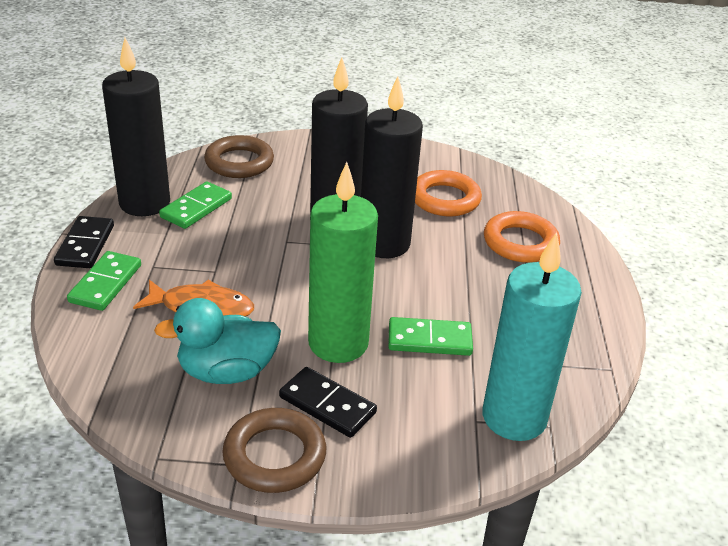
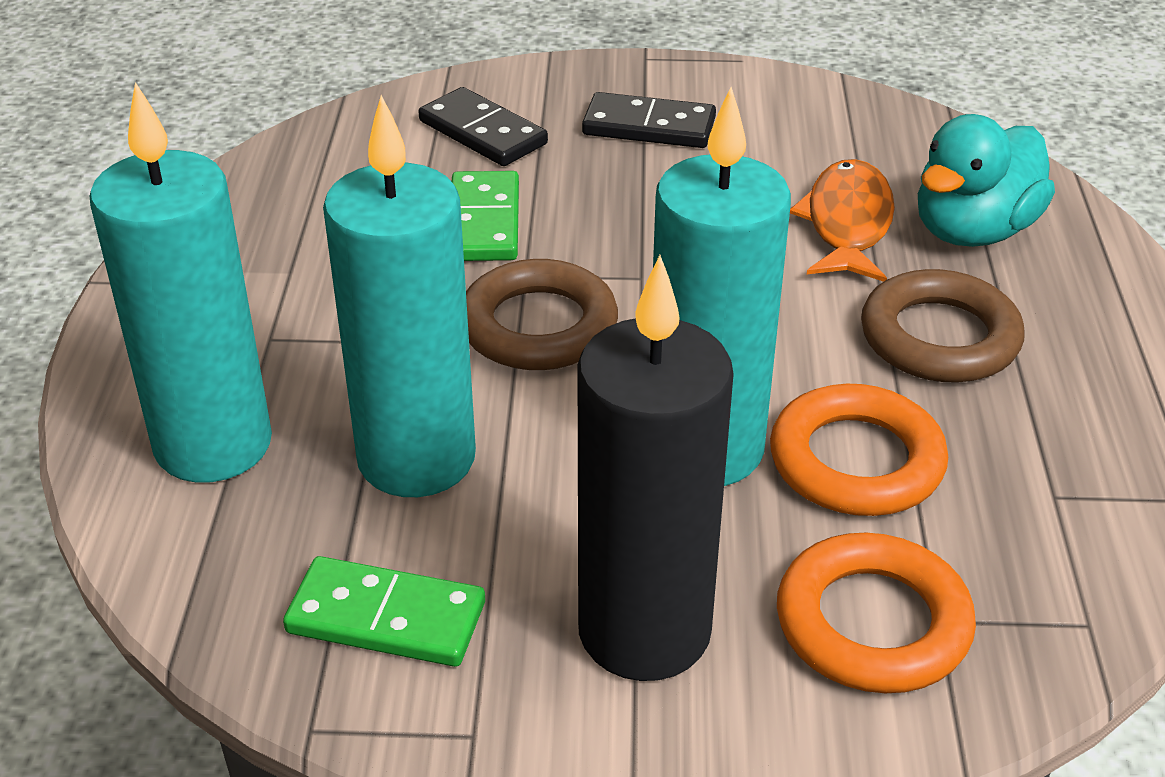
black candle: 3 -> 1
green candle: 1 -> 0
green domino: 3 -> 2
turquoise candle: 1 -> 3

